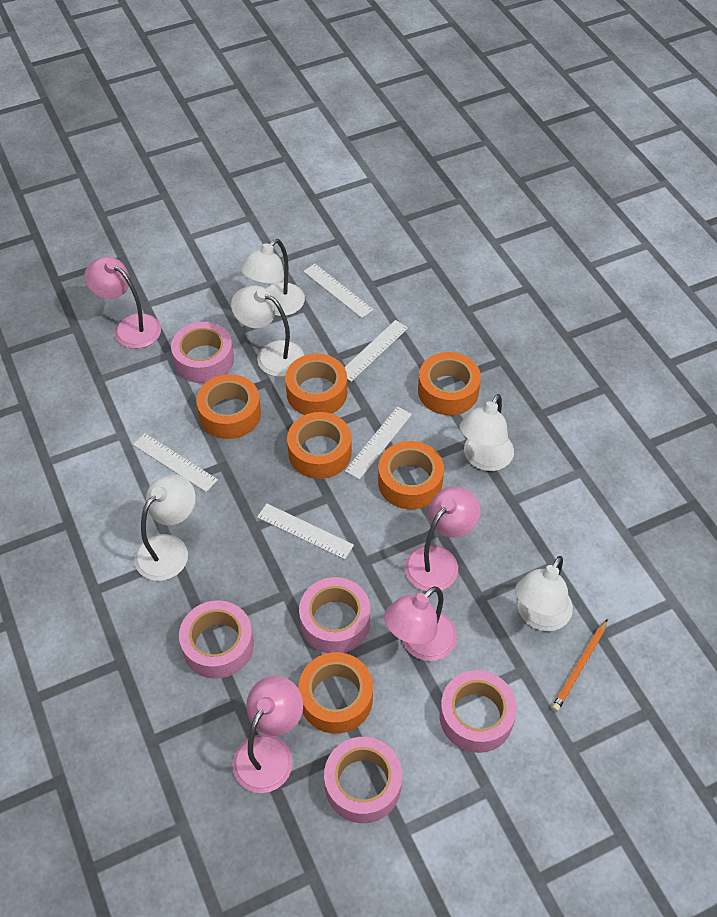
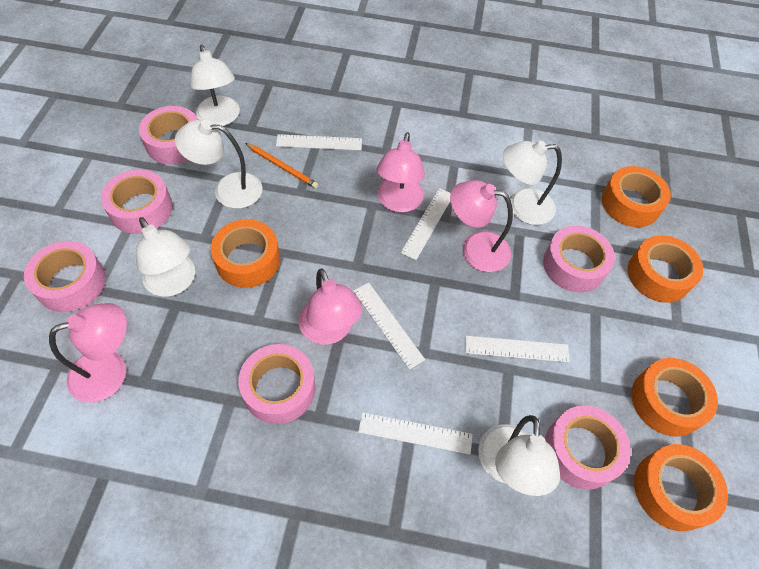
orange tape: 6 -> 5
pink tape: 5 -> 6

